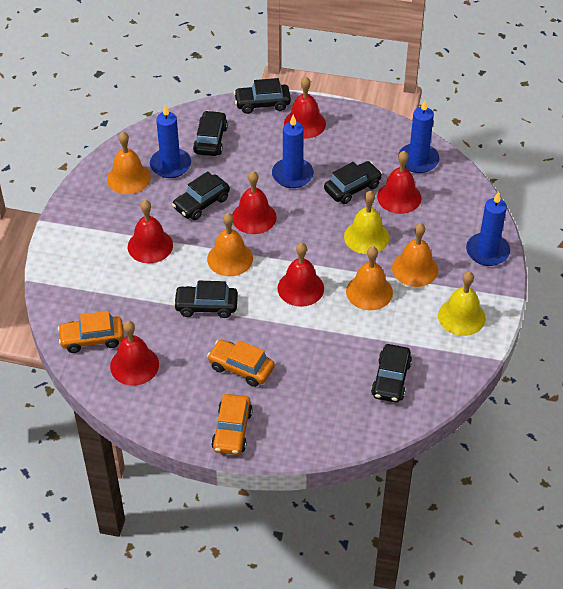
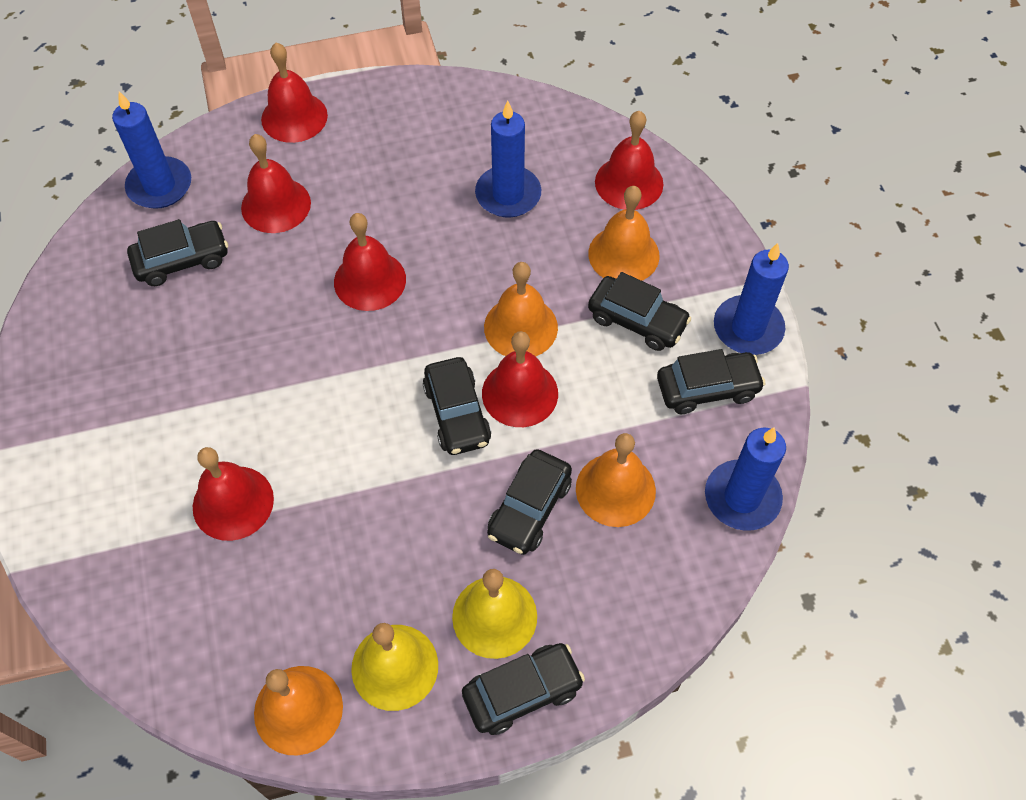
orange car: 3 -> 0

